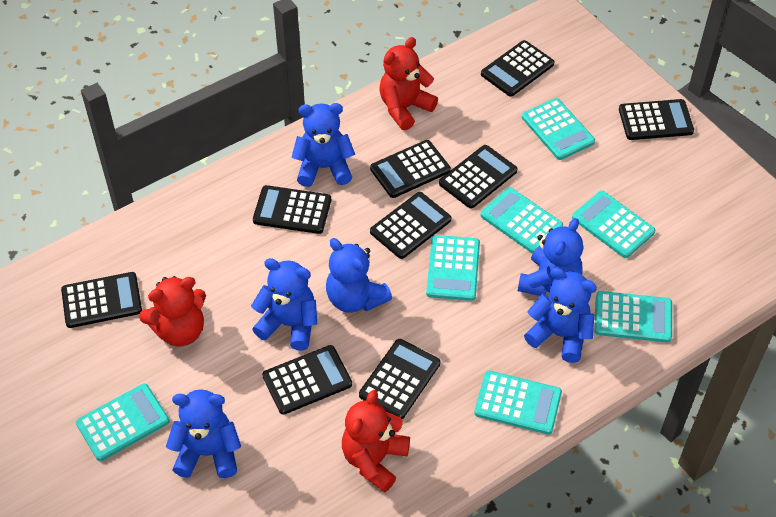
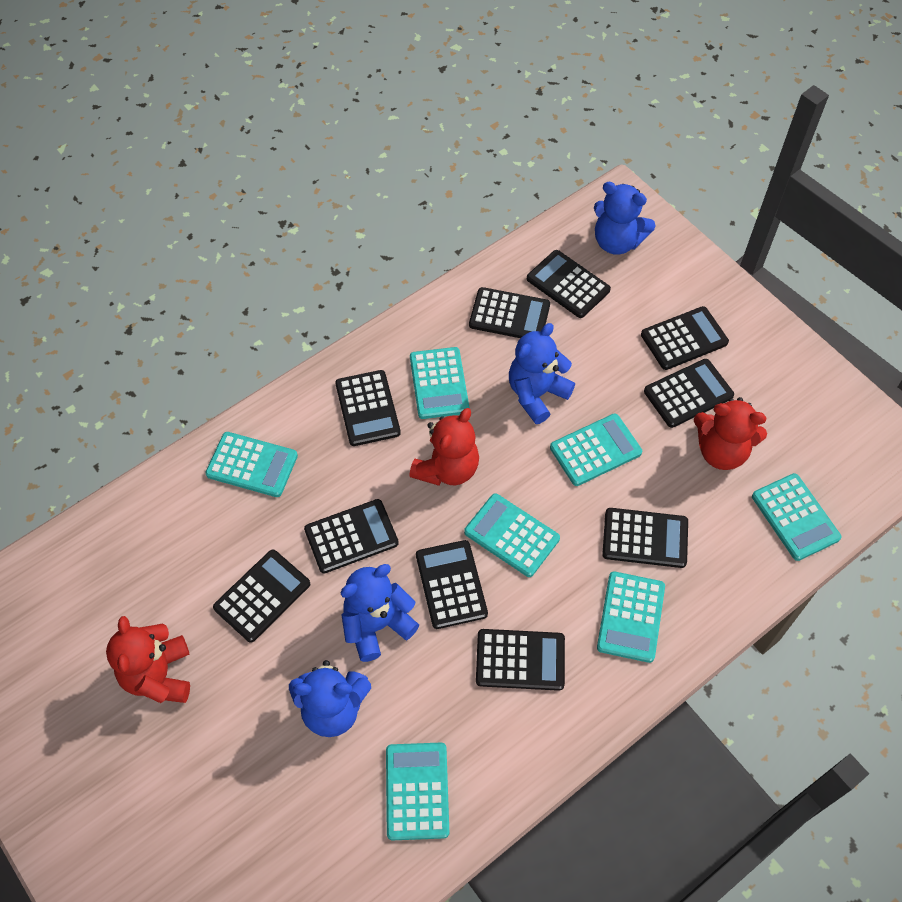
black calculator: 9 -> 10
blue teddy bear: 6 -> 4

